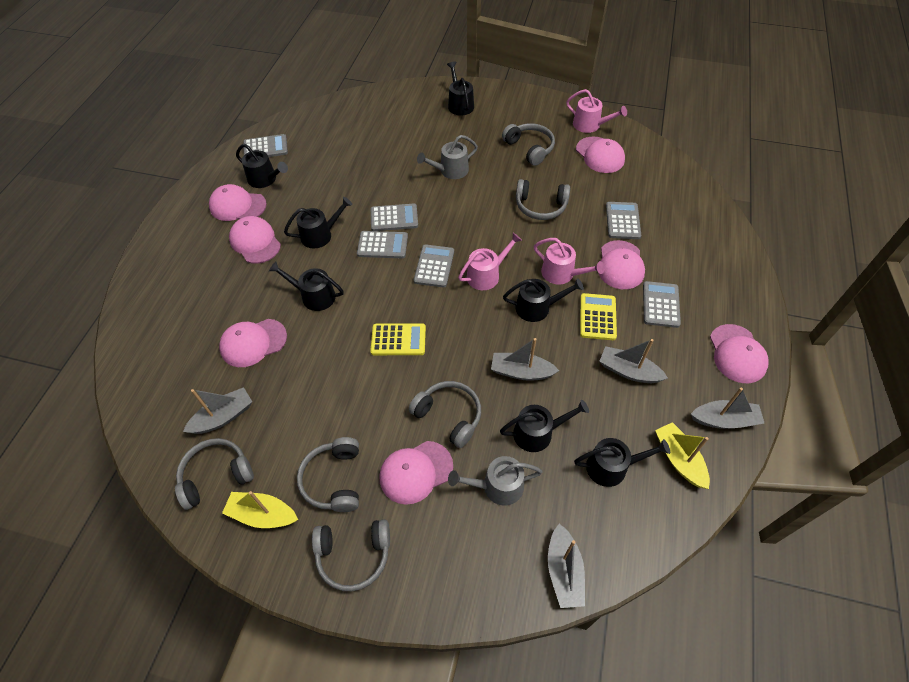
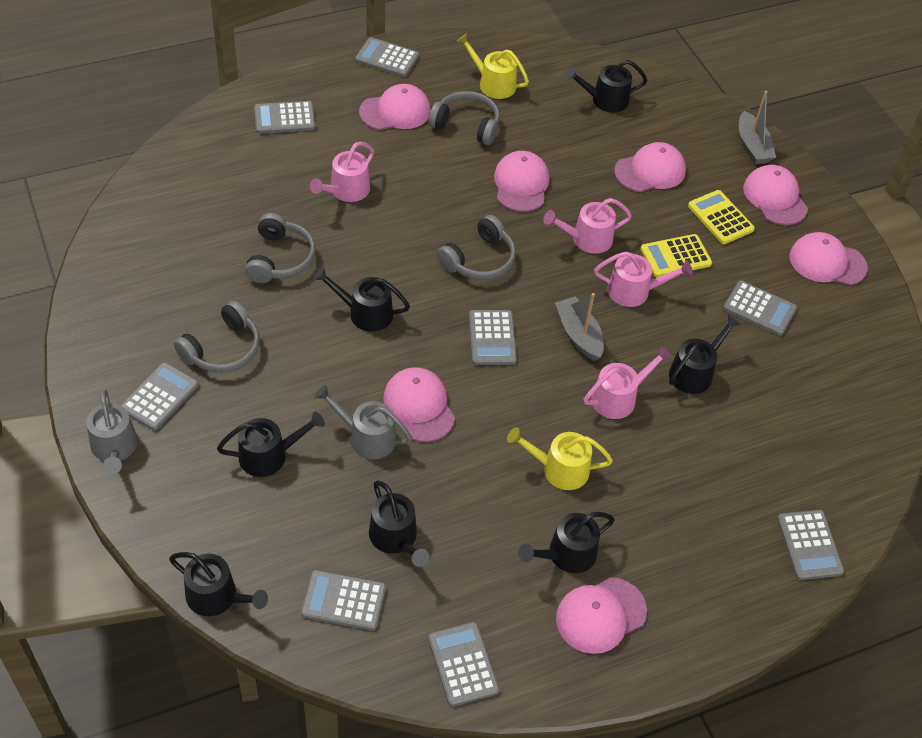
grey boat: 5 -> 2
grey calculator: 6 -> 8
grey headphones: 6 -> 4
pink watering can: 3 -> 4
yellow boat: 2 -> 0
yellow watering can: 0 -> 2

